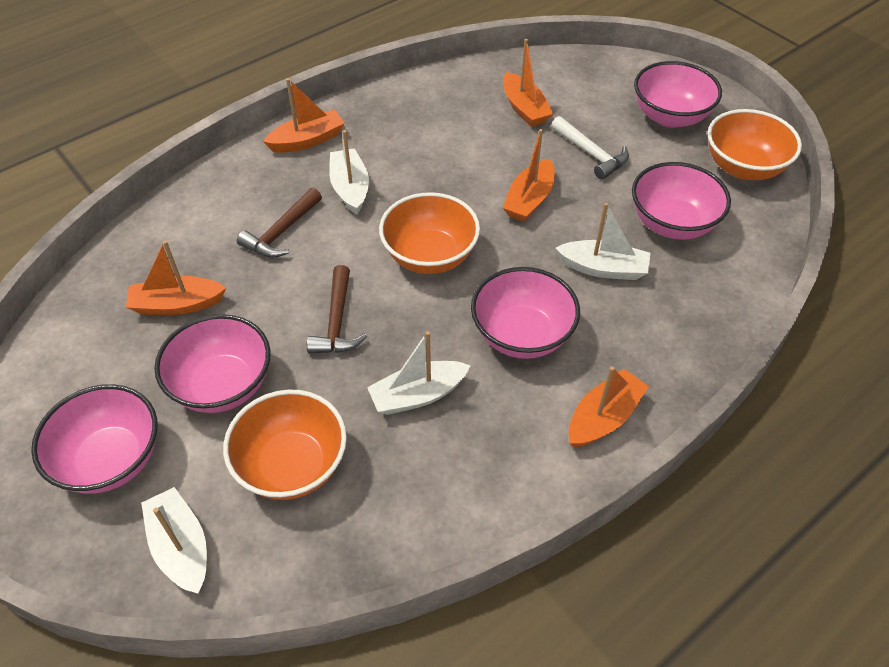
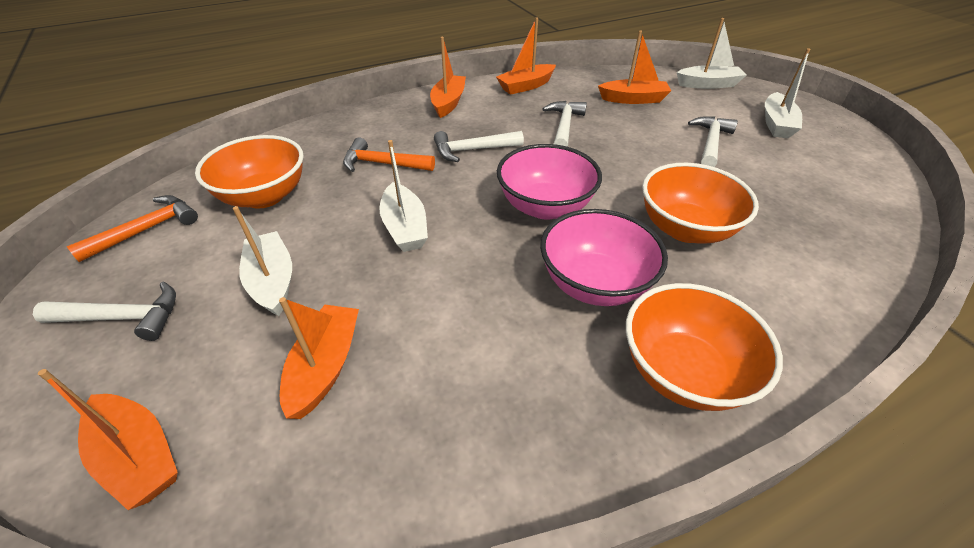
brown hammer: 2 -> 0
orange hammer: 0 -> 2
pink bowl: 5 -> 2
white hammer: 1 -> 4

